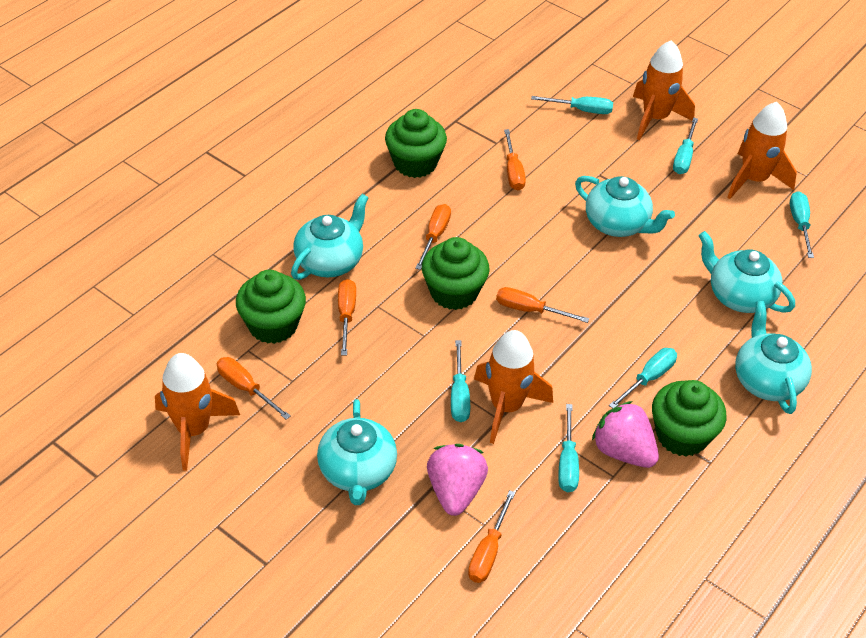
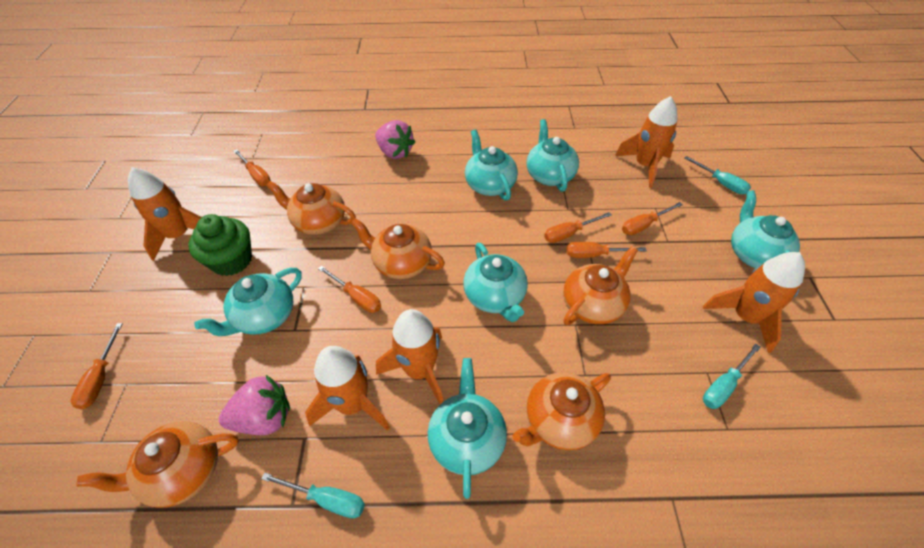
green cupcake: 4 -> 1
orange rocket: 4 -> 5
orange teapot: 0 -> 5
turquoise screwdriver: 6 -> 3
turquoise teapot: 5 -> 6

